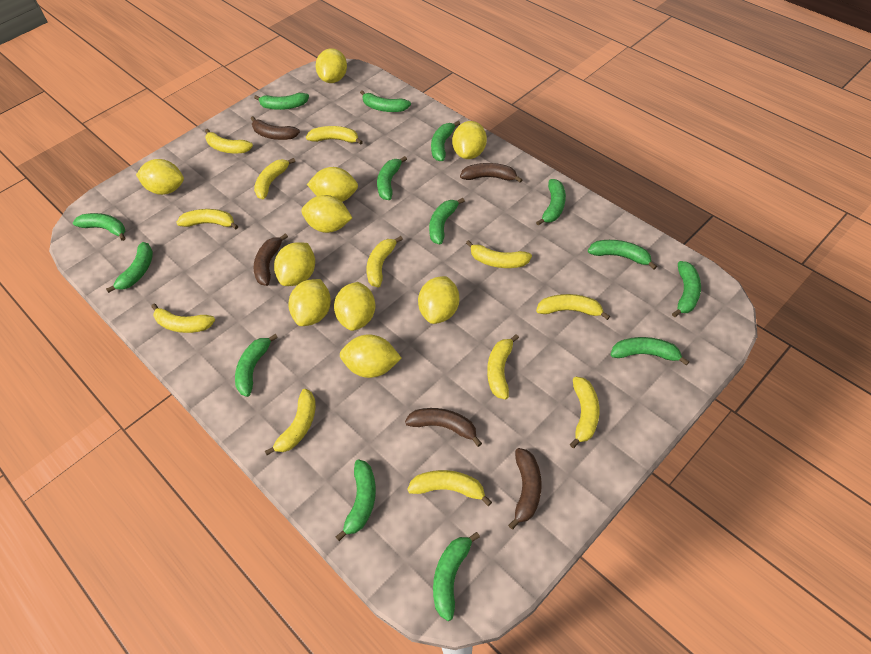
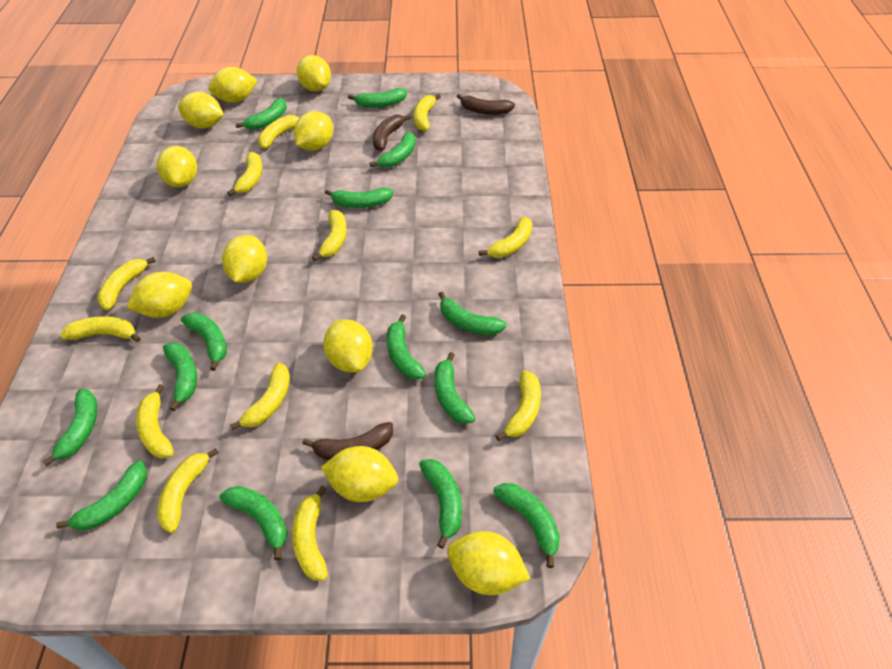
brown banana: 5 -> 3

